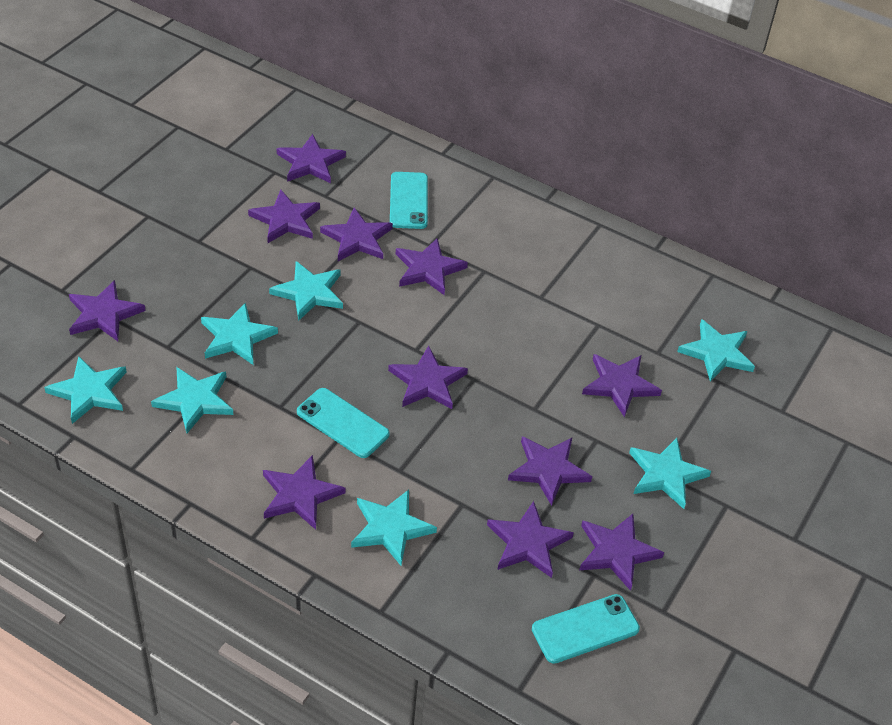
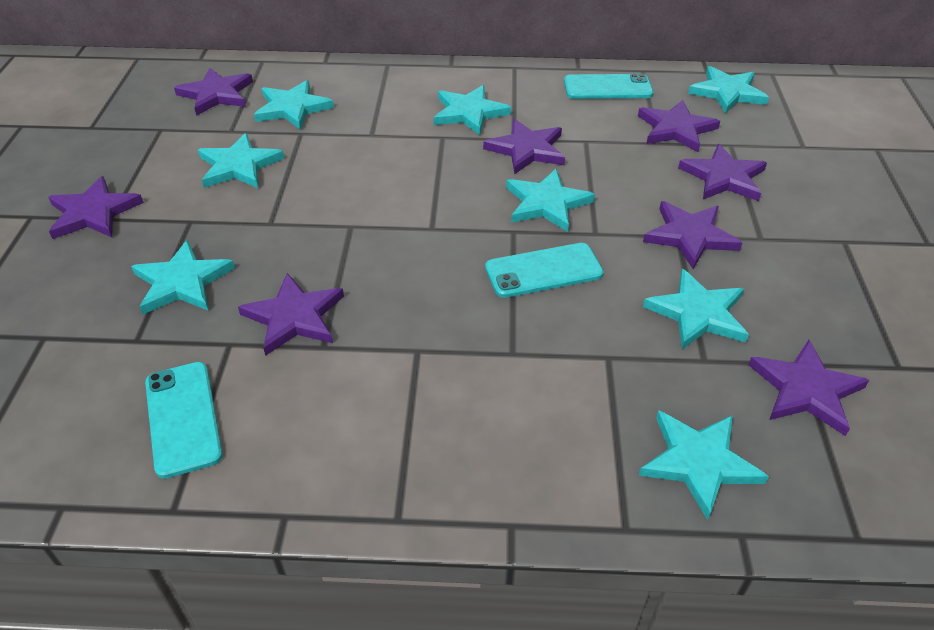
purple star: 11 -> 8
turquoise star: 7 -> 8

